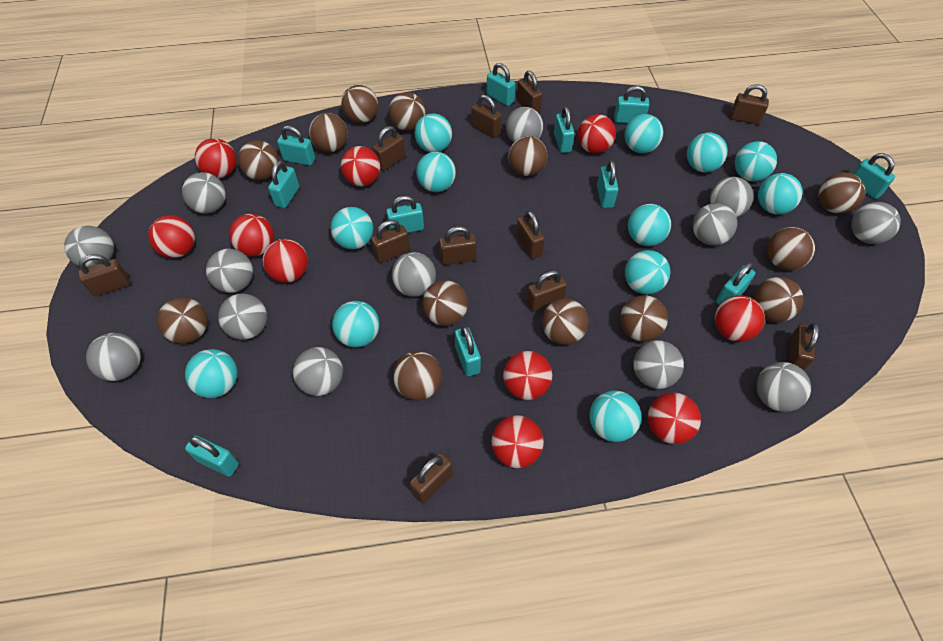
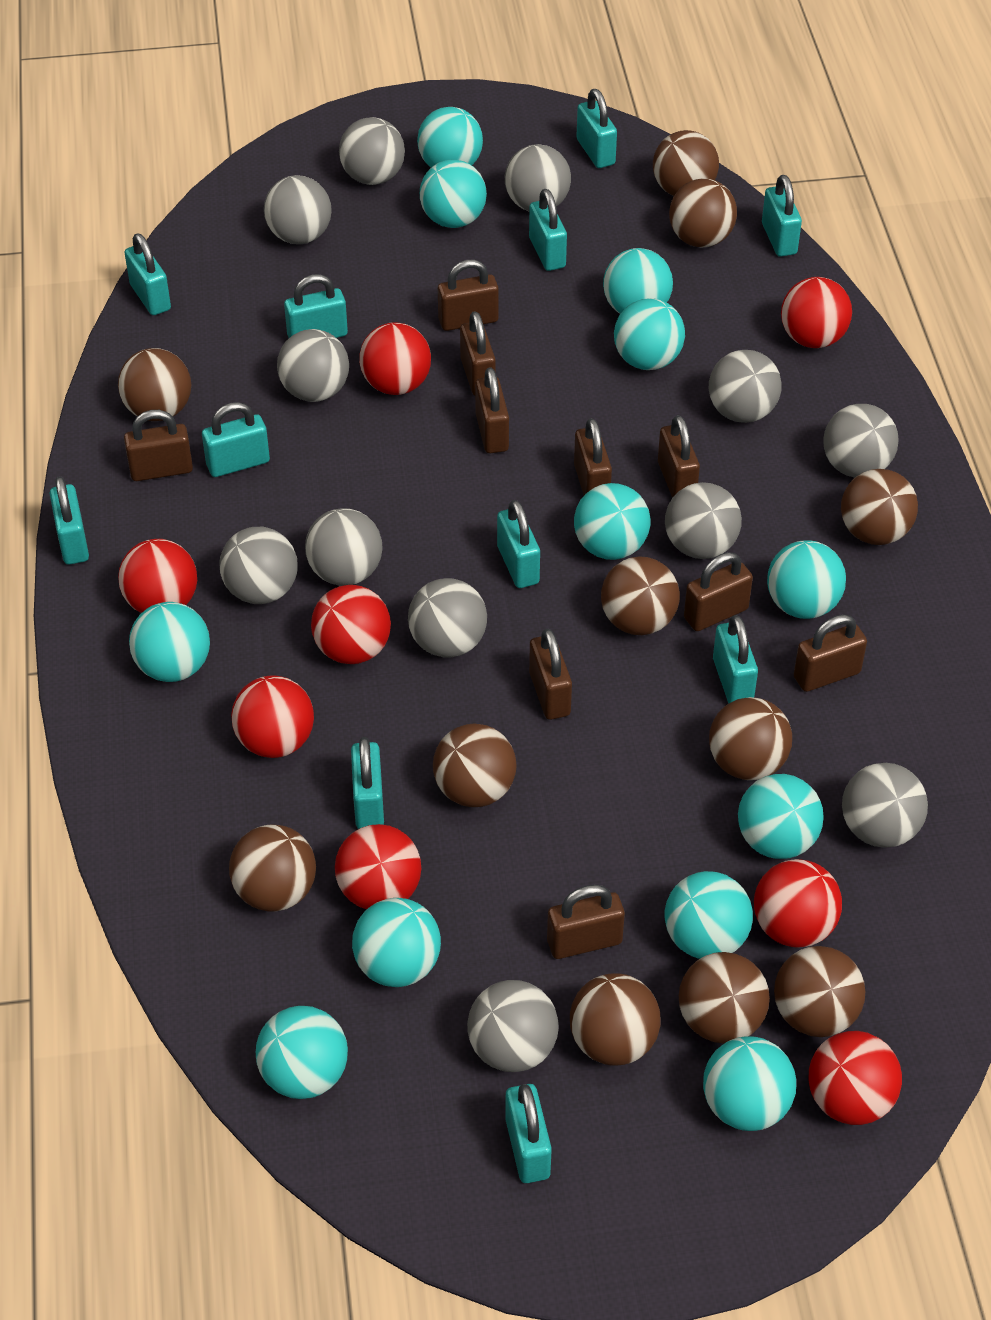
brown ball: 13 -> 11
brown padlock: 11 -> 10
grey ball: 13 -> 12
red ball: 10 -> 8

